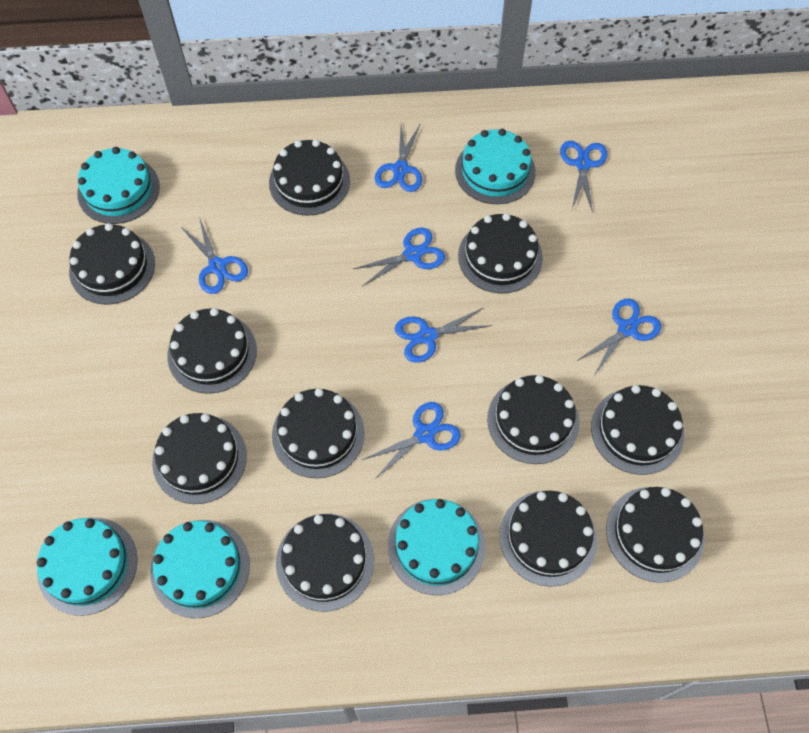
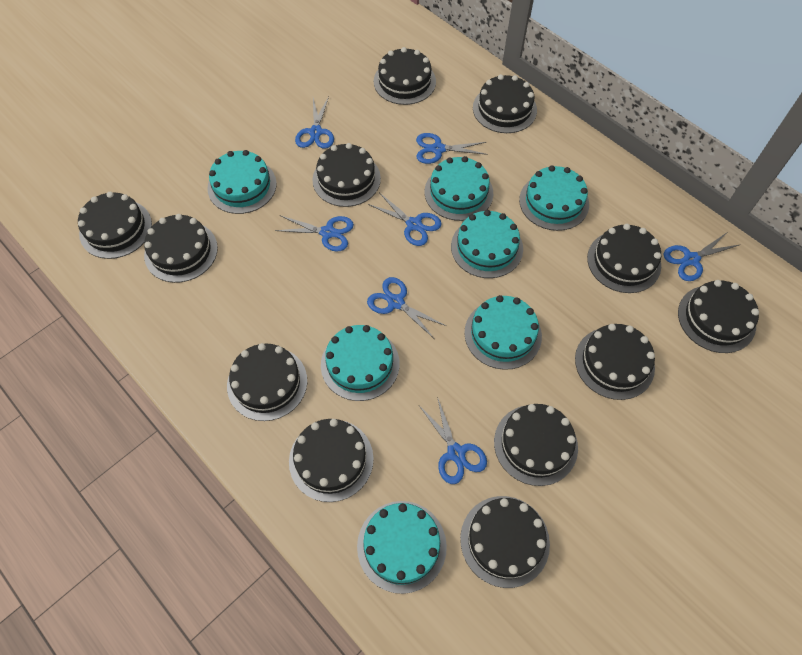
black cake: 11 -> 12
turquoise cake: 5 -> 7

